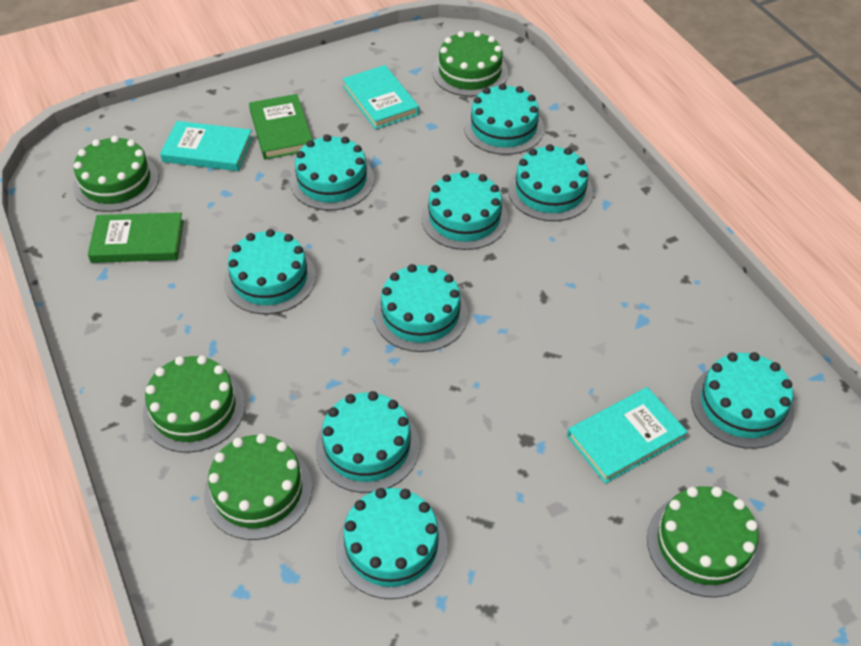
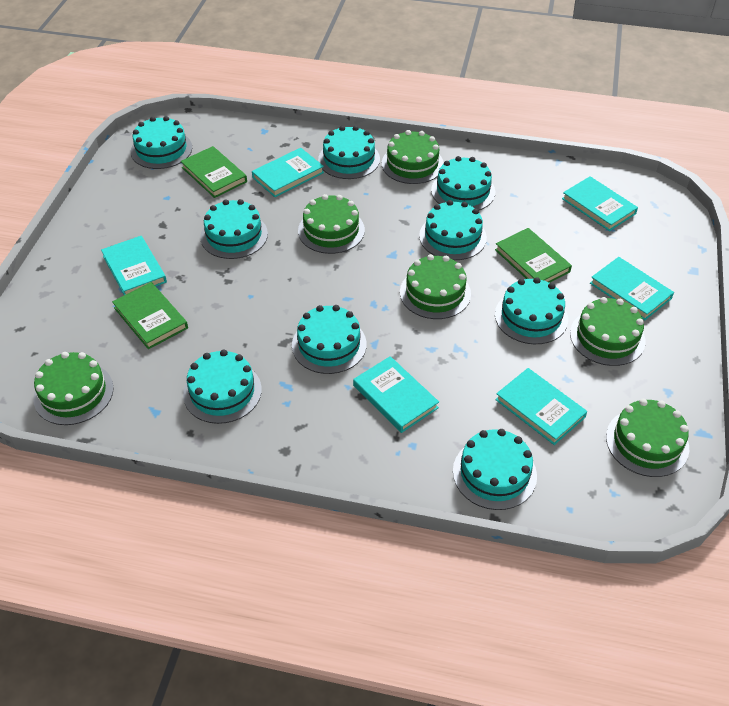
green book: 2 -> 3
green cake: 5 -> 6
turquoise book: 3 -> 6

